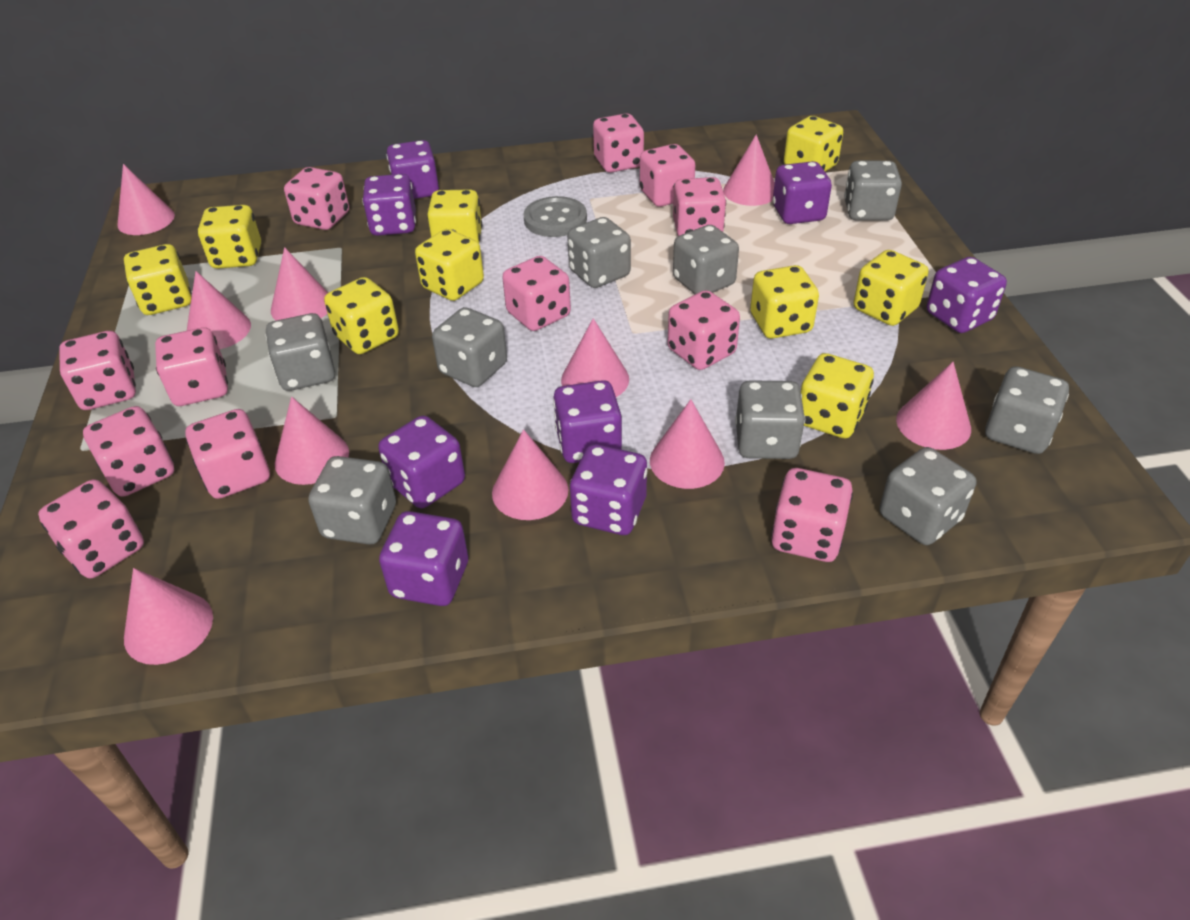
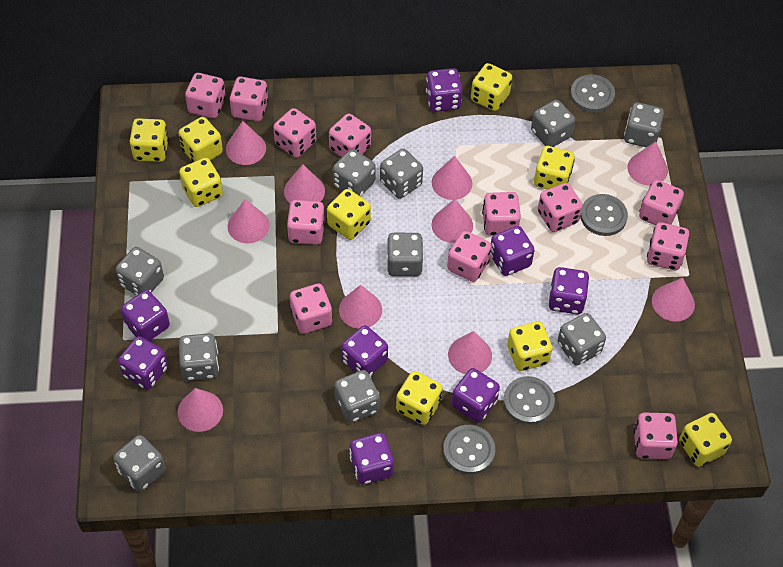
grey button: 1 -> 4
grey dice: 9 -> 10

